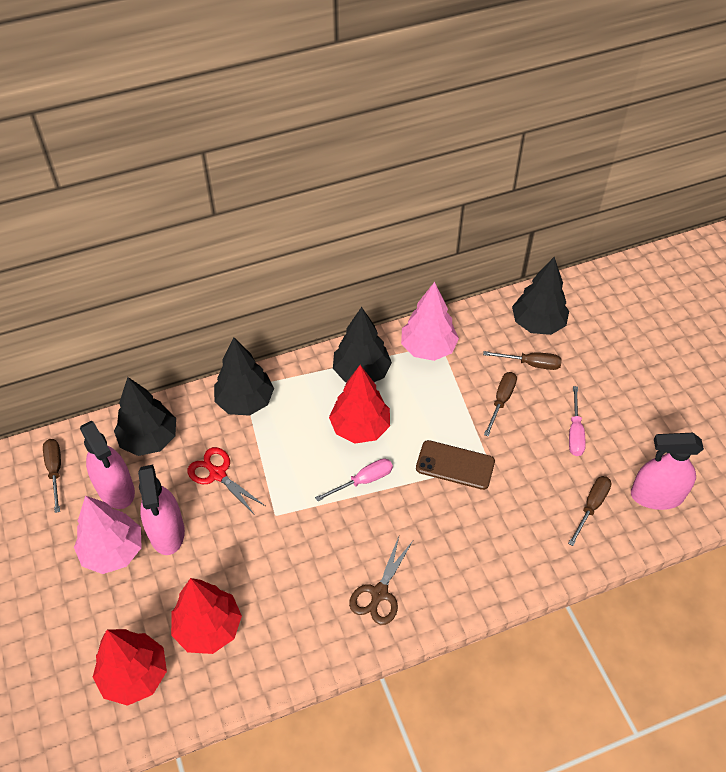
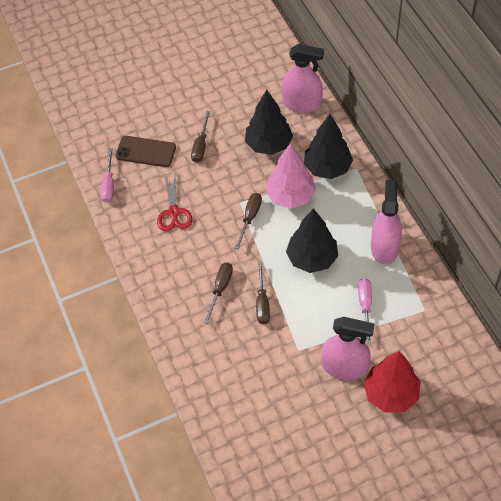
black tree: 4 -> 3
brown scissors: 1 -> 0
pink tree: 2 -> 1
red tree: 3 -> 1

